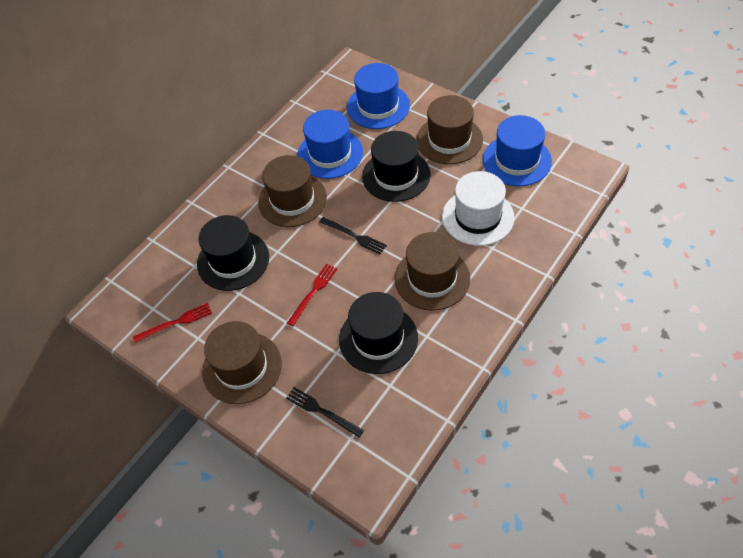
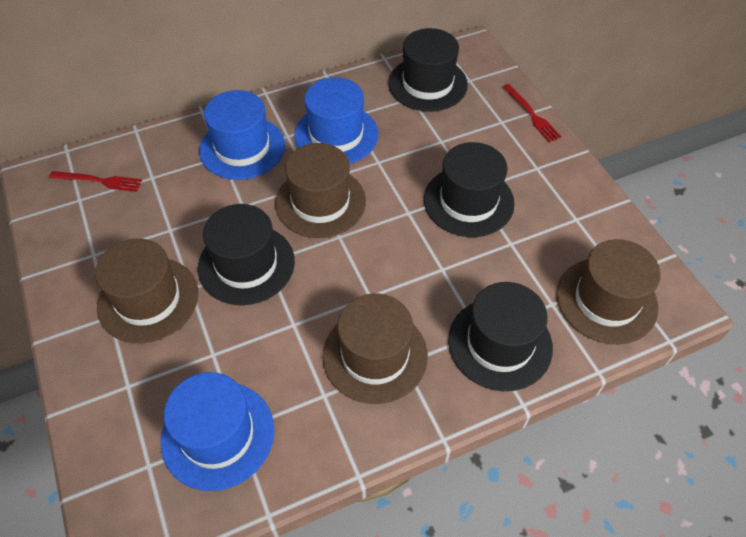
black fork: 2 -> 0
black hat: 3 -> 4
white hat: 1 -> 0

